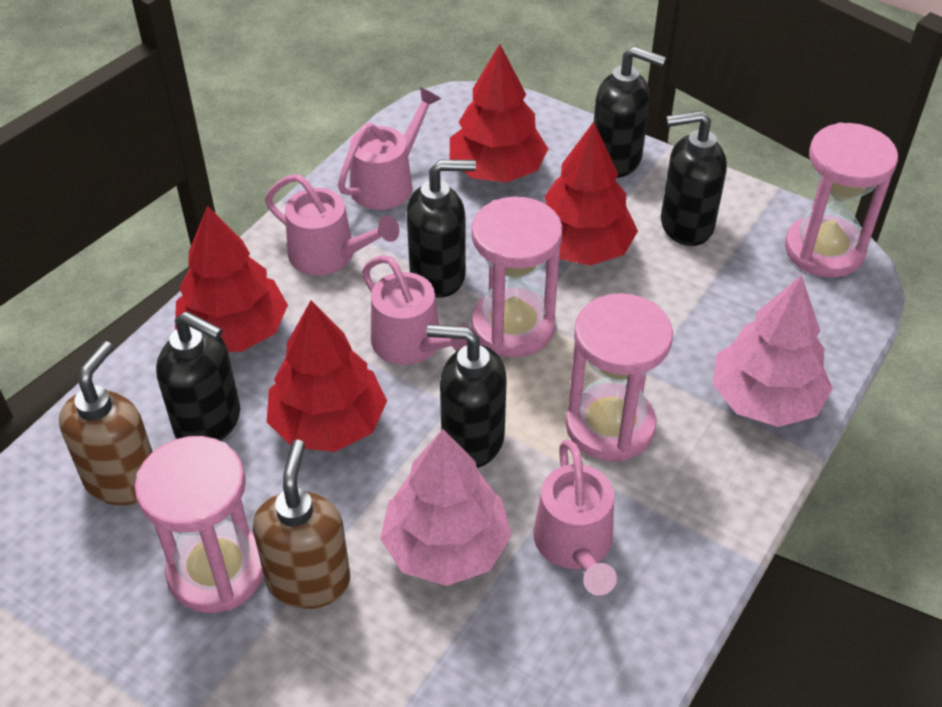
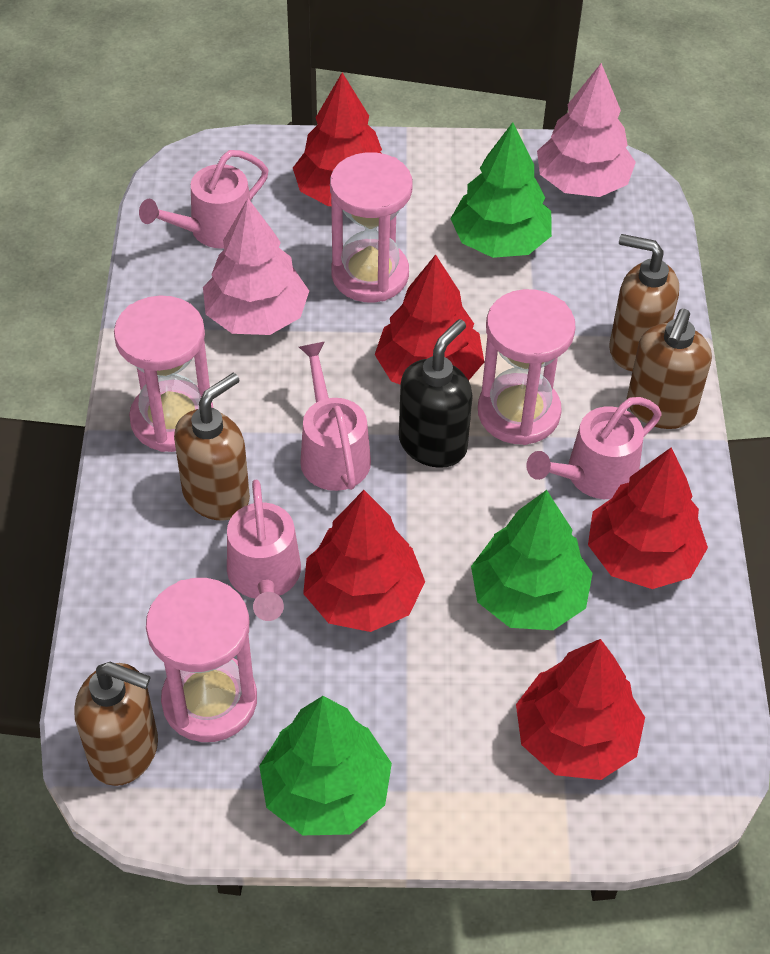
black soap dispenser: 5 -> 1
brown soap dispenser: 2 -> 4
green tree: 0 -> 3
red tree: 4 -> 5

